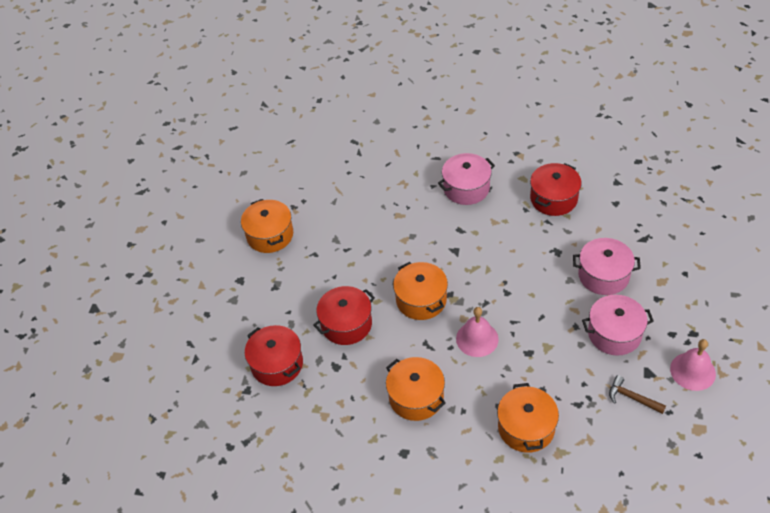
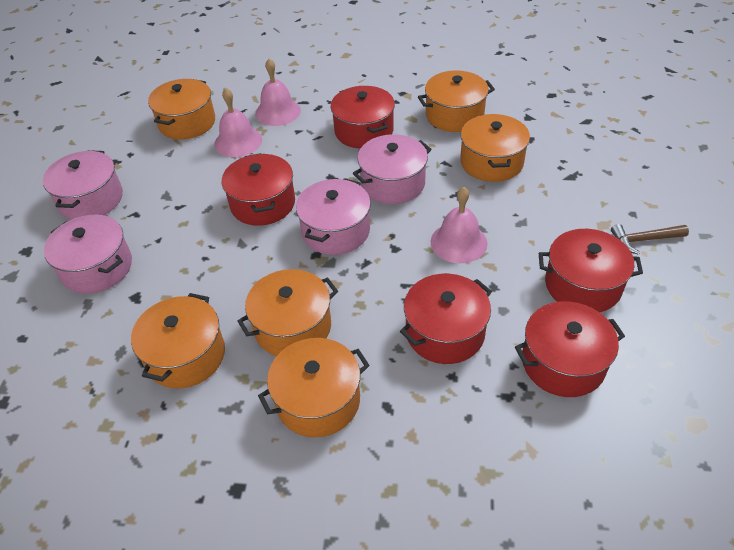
orange pot: 4 -> 6
pink bell: 2 -> 3
pink pot: 3 -> 4
red pot: 3 -> 5

